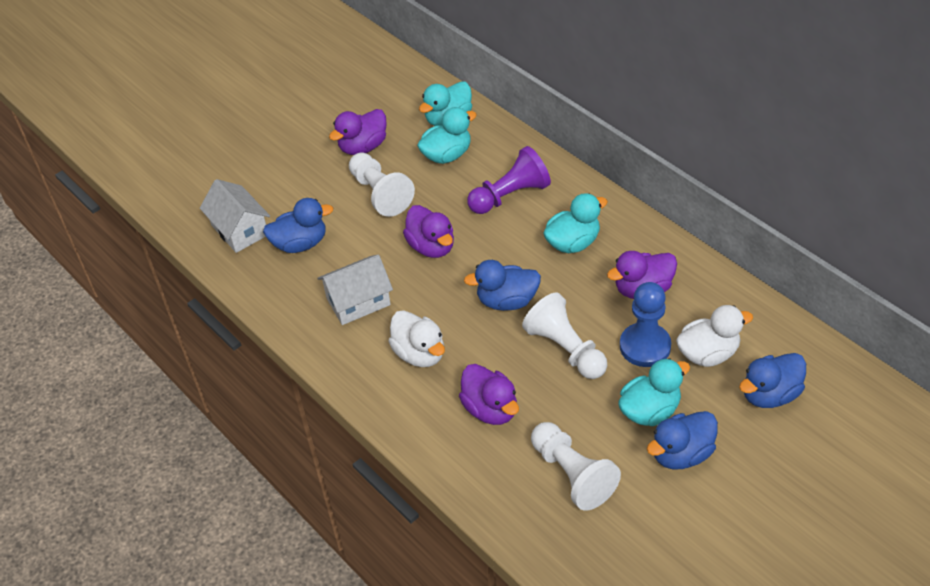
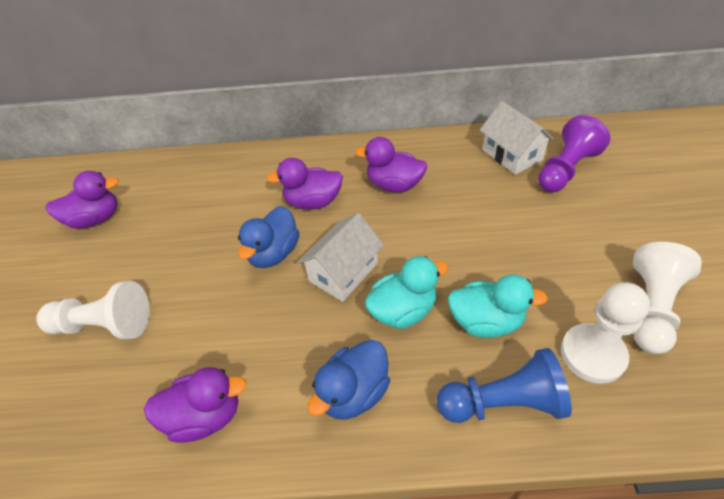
blue duck: 4 -> 2
turquoise duck: 4 -> 2
white duck: 2 -> 0

